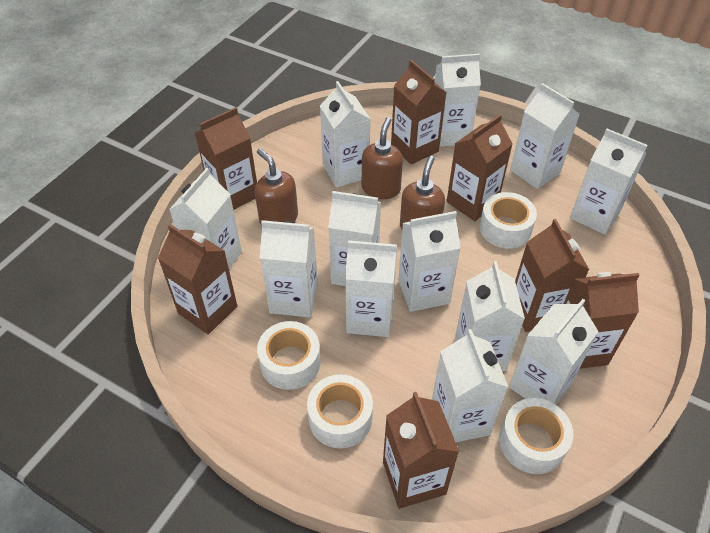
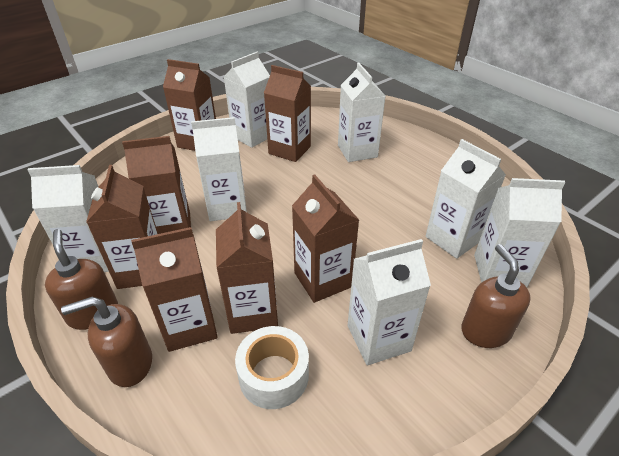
white carton: 12 -> 7
white tape: 4 -> 1

